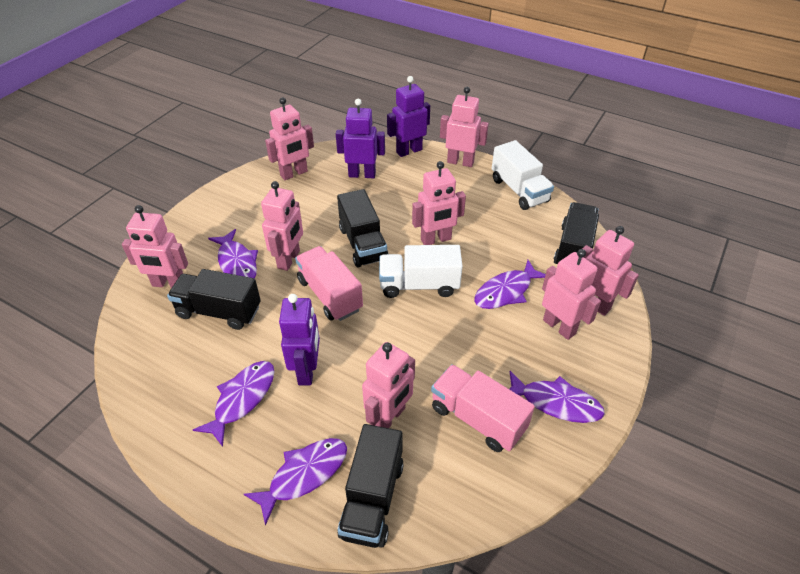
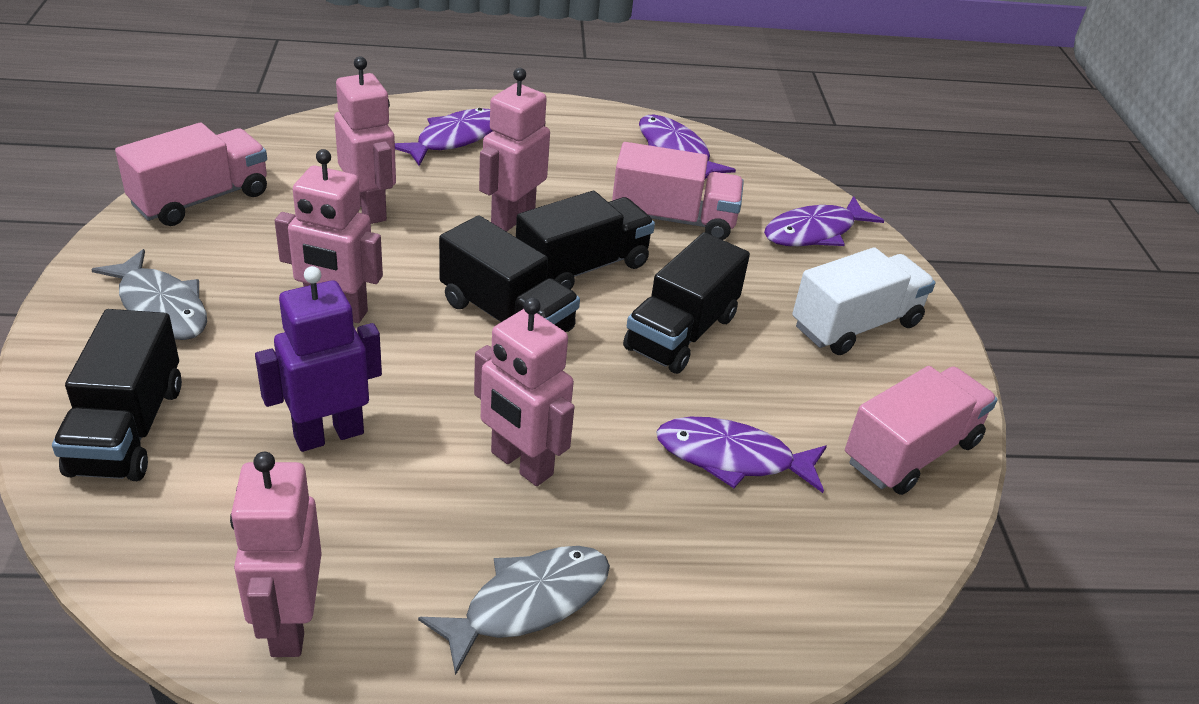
grey fish: 0 -> 2
pink robot: 8 -> 5
pink truck: 2 -> 3
purple fish: 5 -> 4
purple robot: 3 -> 1
white truck: 2 -> 1

